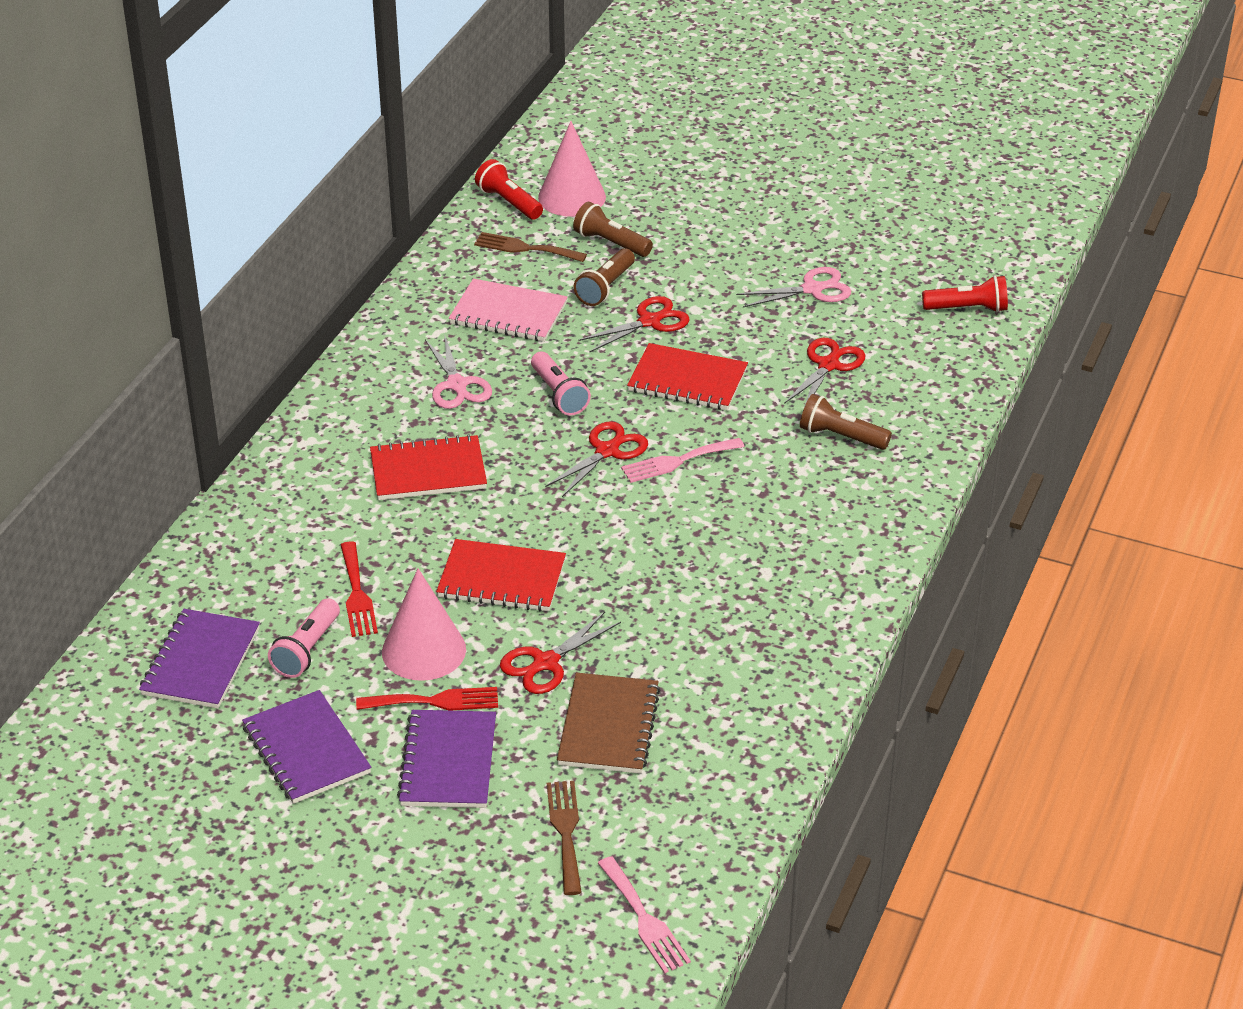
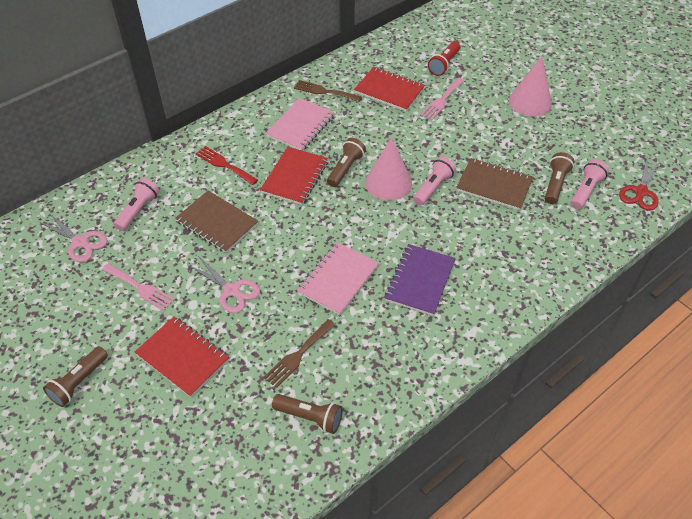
brown flashlight: 3 -> 4
brown notebook: 1 -> 2
pink flashlight: 2 -> 3
pink notebook: 1 -> 2
purple notebook: 3 -> 1
red flashlight: 2 -> 1
red fork: 2 -> 1
red scissors: 4 -> 1

